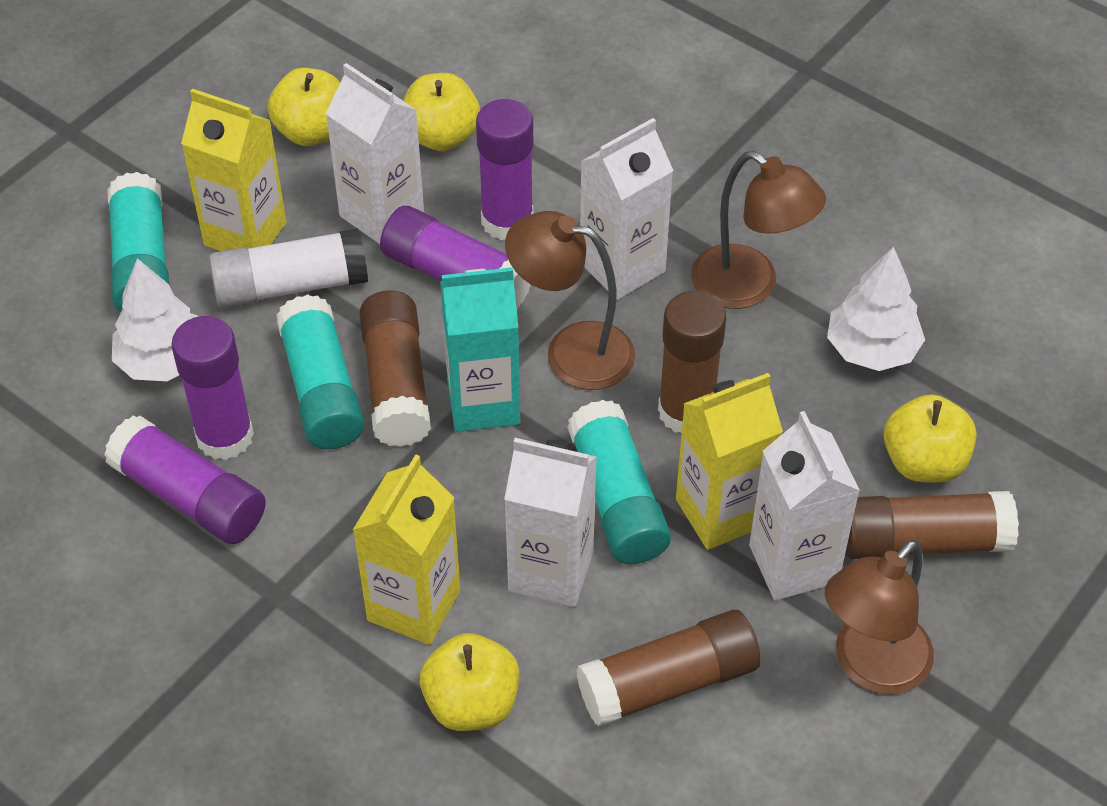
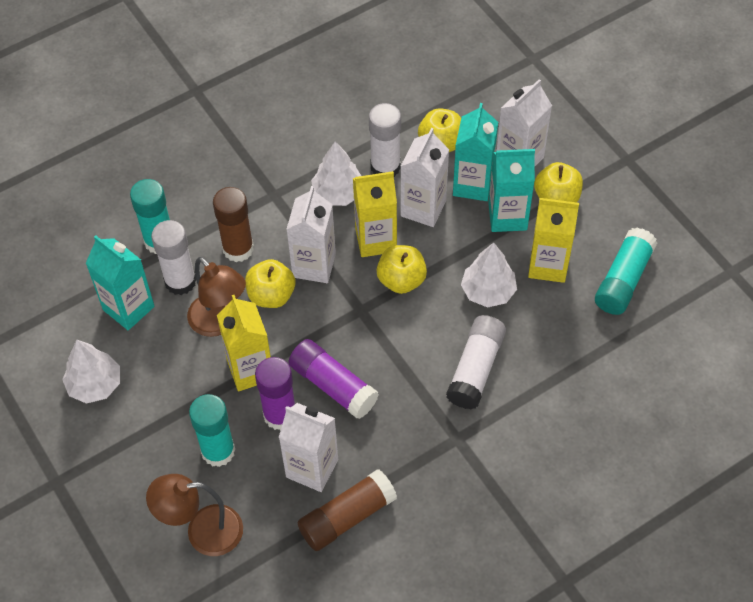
brown glue stick: 4 -> 2
brown lamp: 3 -> 2
purple glue stick: 4 -> 2
turquoise carton: 1 -> 3
white glue stick: 1 -> 3
white tree: 2 -> 3

